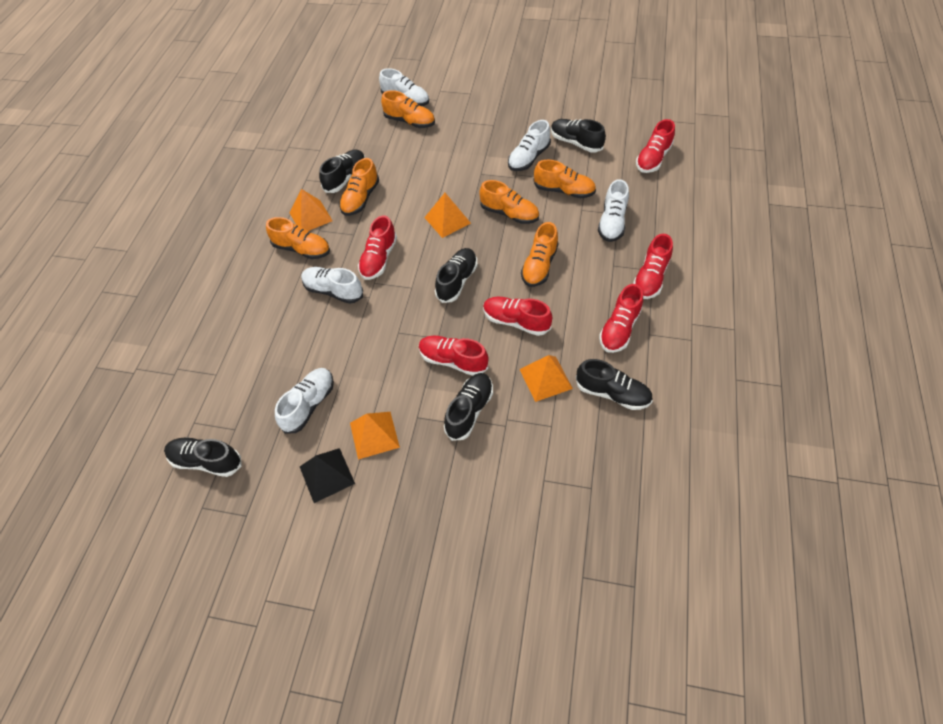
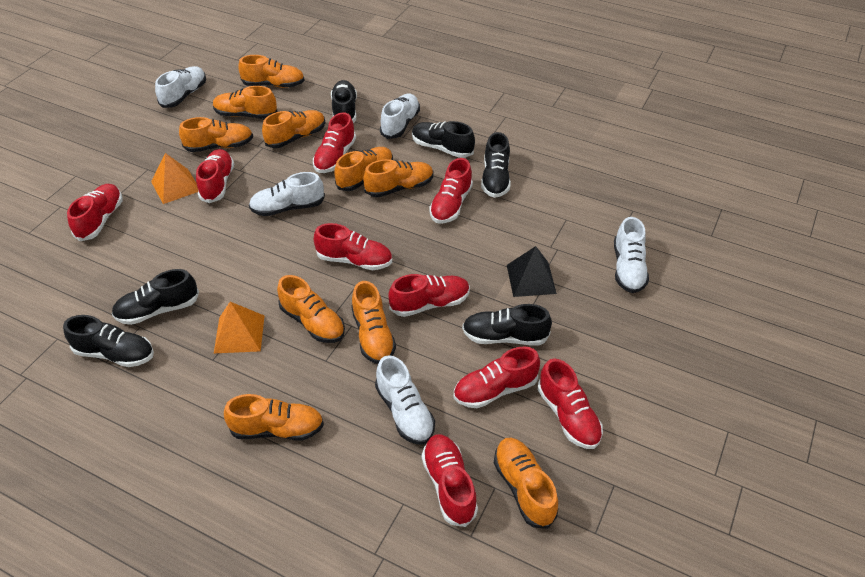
orange pyramid: 4 -> 2
orange shoe: 6 -> 10
red shoe: 6 -> 9

